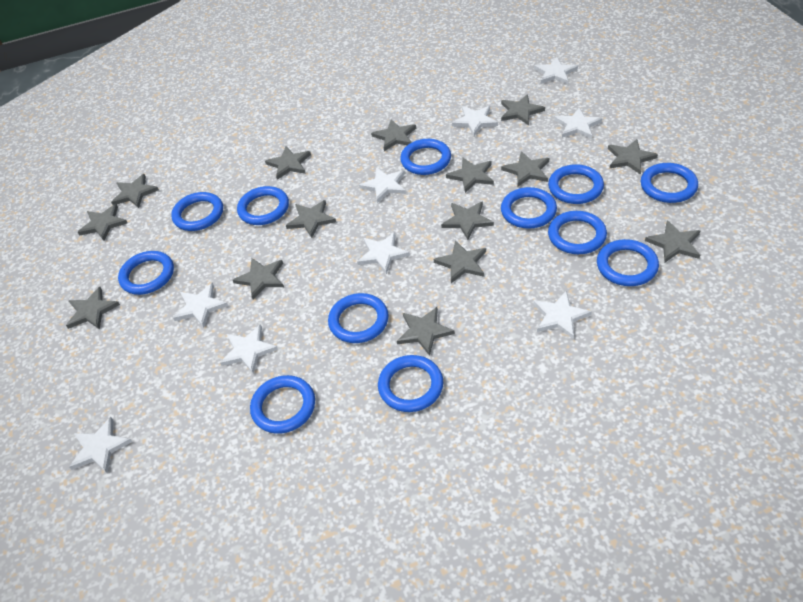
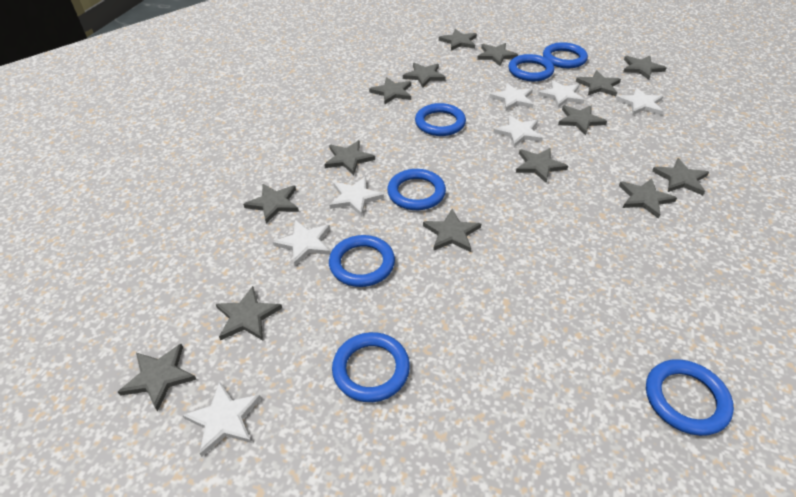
blue ring: 12 -> 7
white star: 9 -> 7

